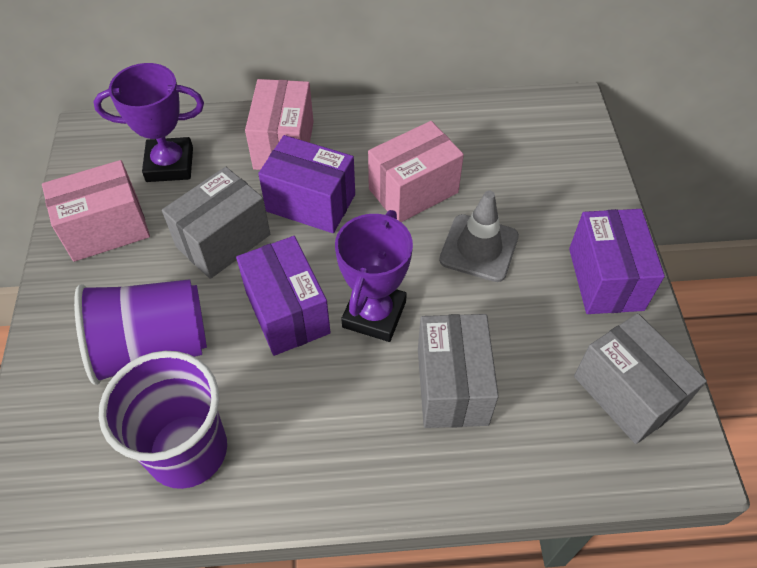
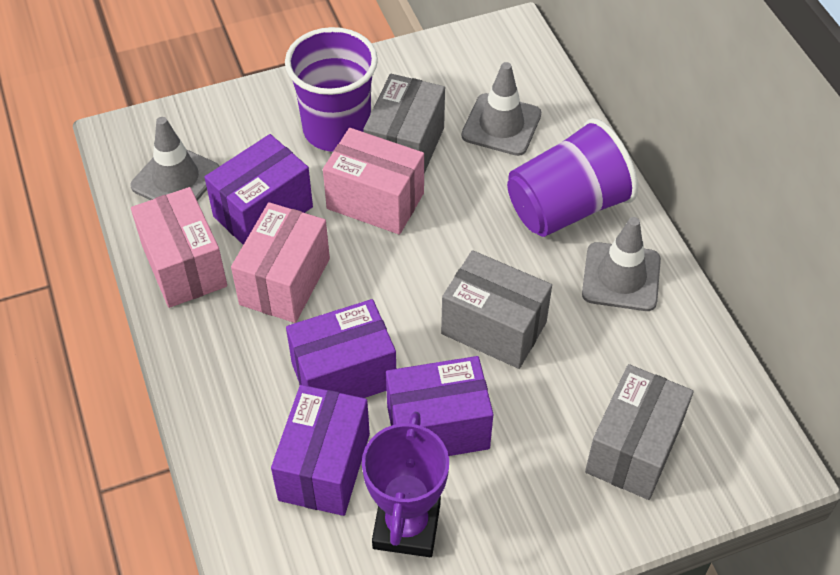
grey traffic cone: 1 -> 3
purple box: 3 -> 4
purple trophy: 2 -> 1

